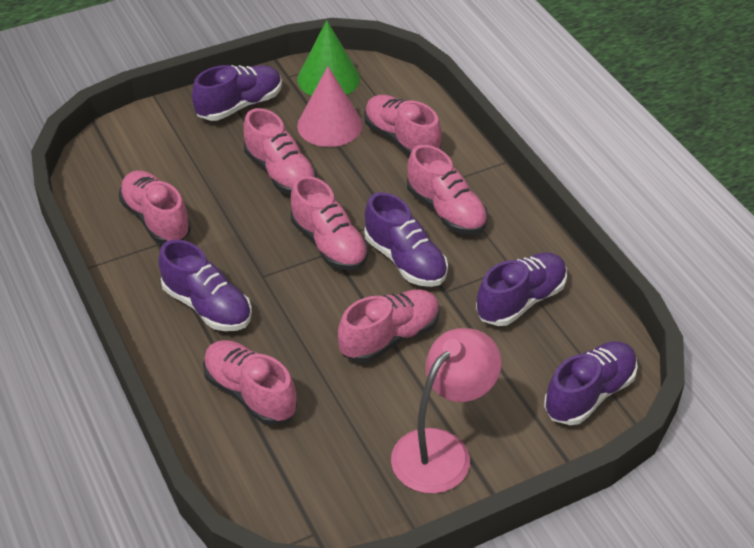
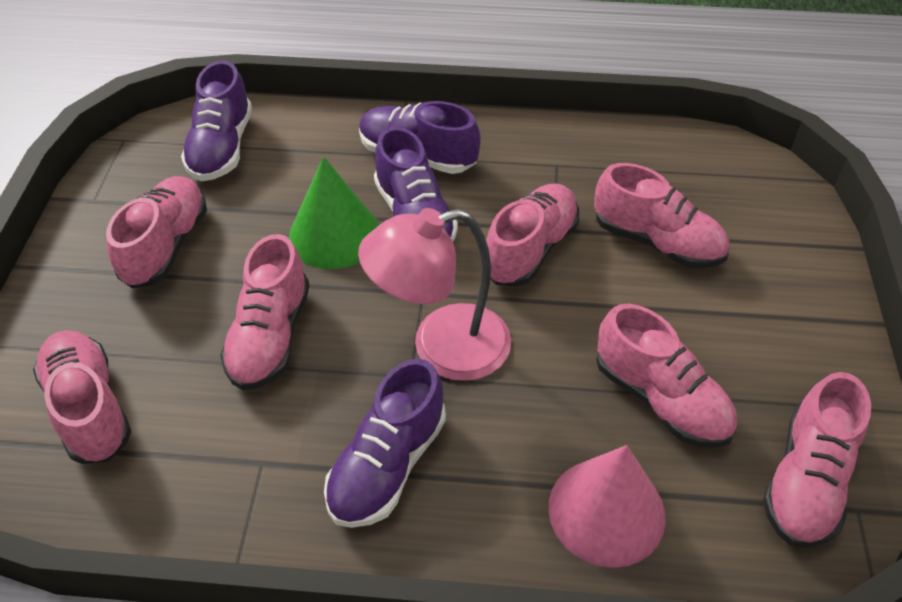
purple shoe: 5 -> 4

